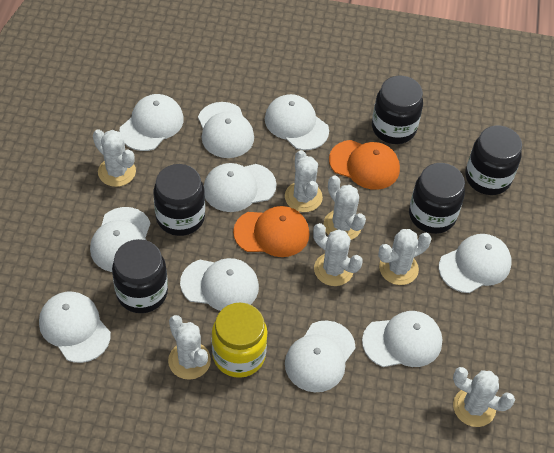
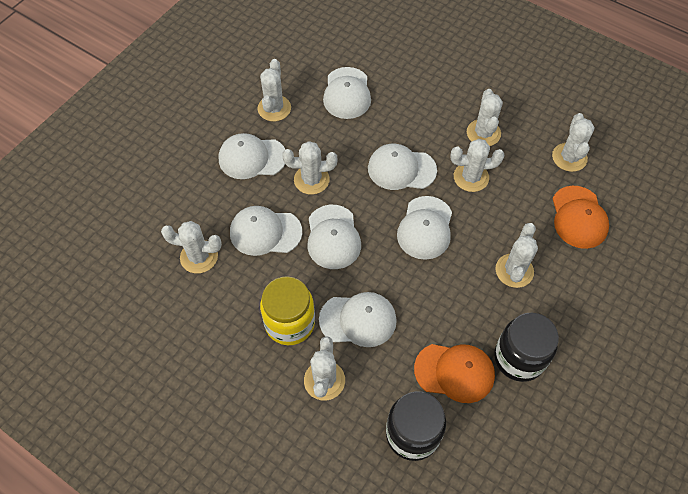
black jar: 5 -> 2
white cactus: 7 -> 8
white cap: 10 -> 7

